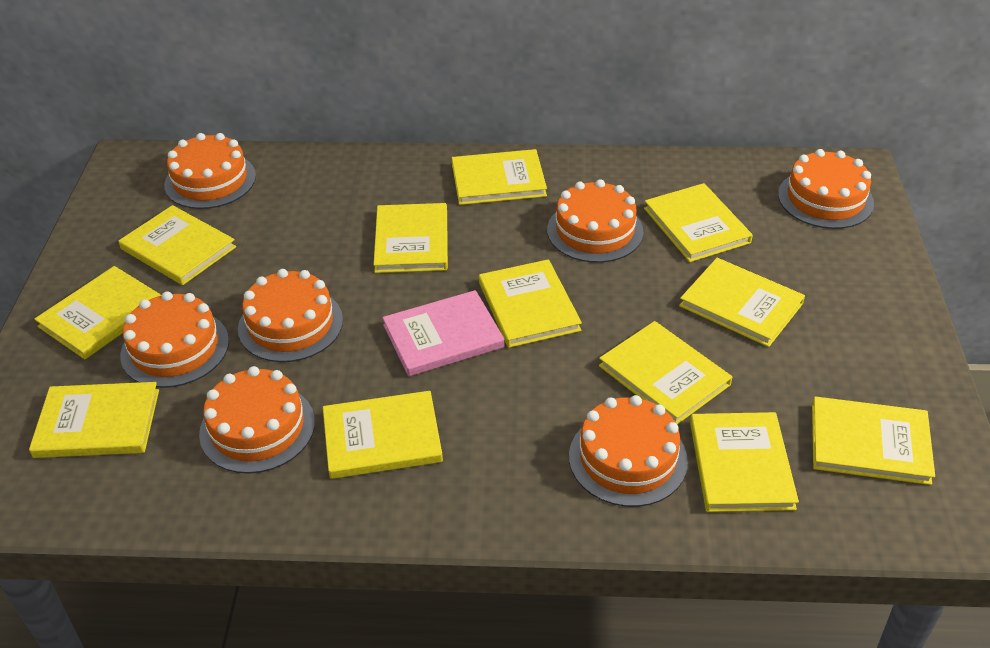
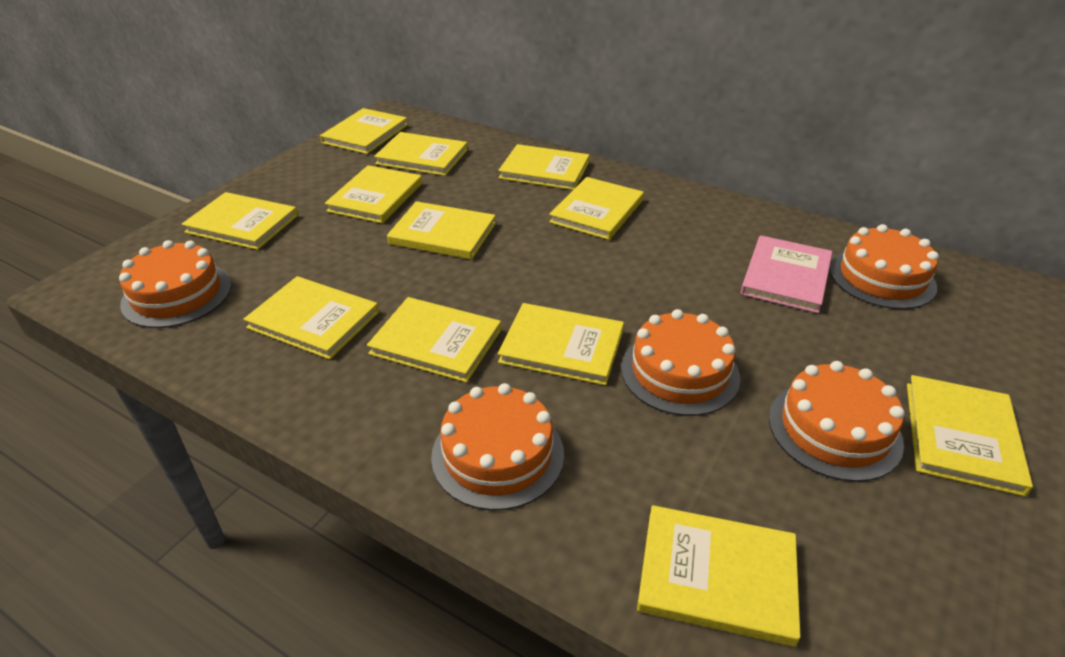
orange cake: 7 -> 5

